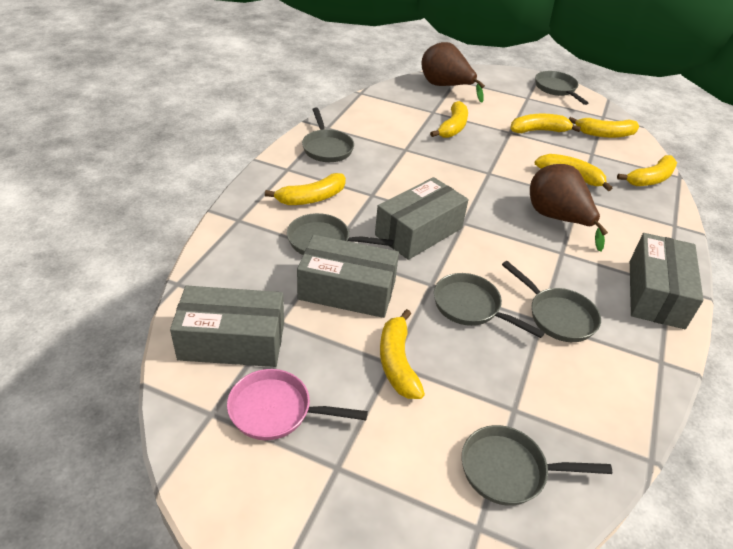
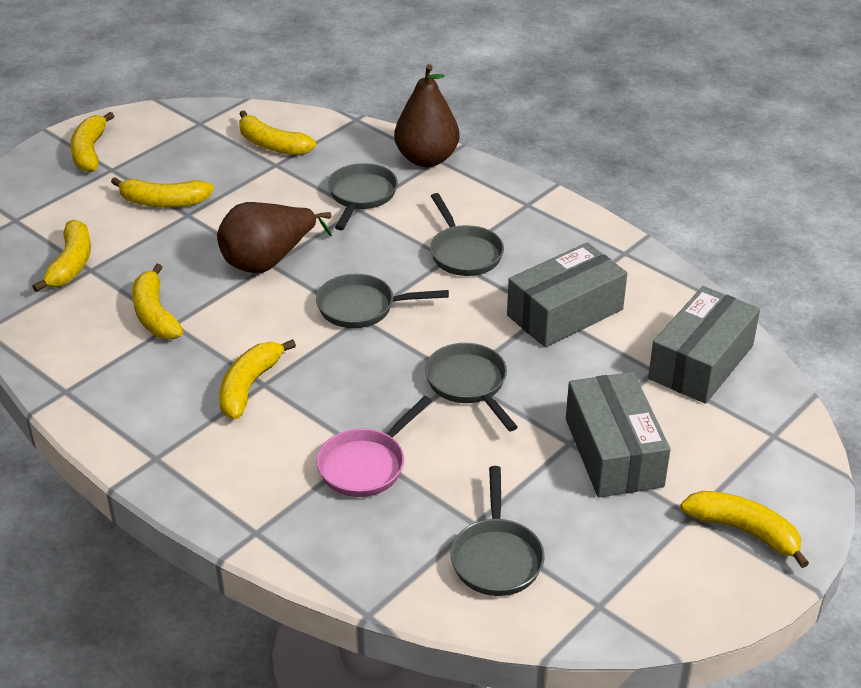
grey box: 4 -> 3
grey pan: 6 -> 5

